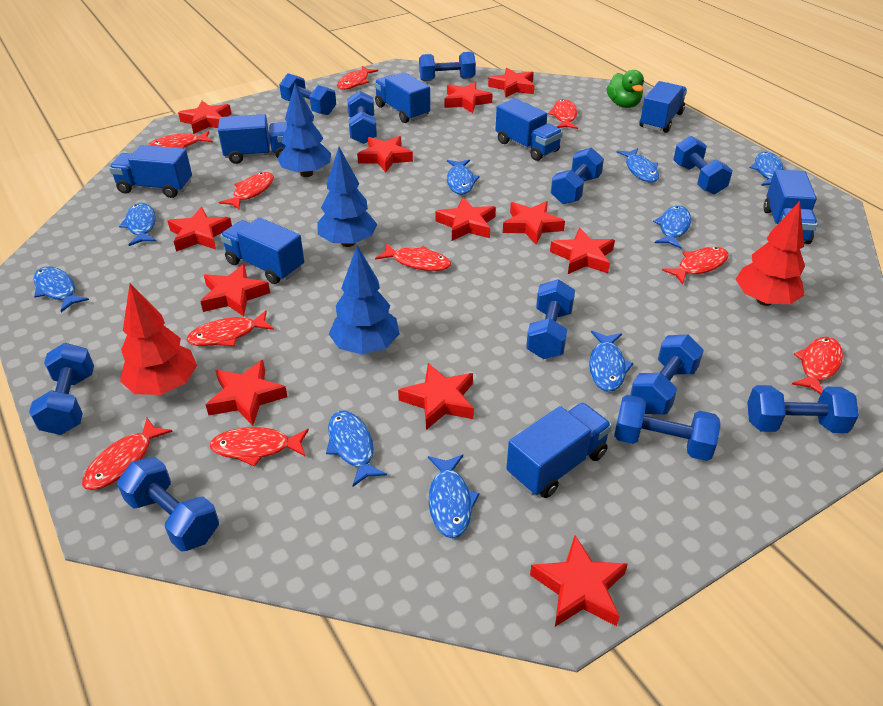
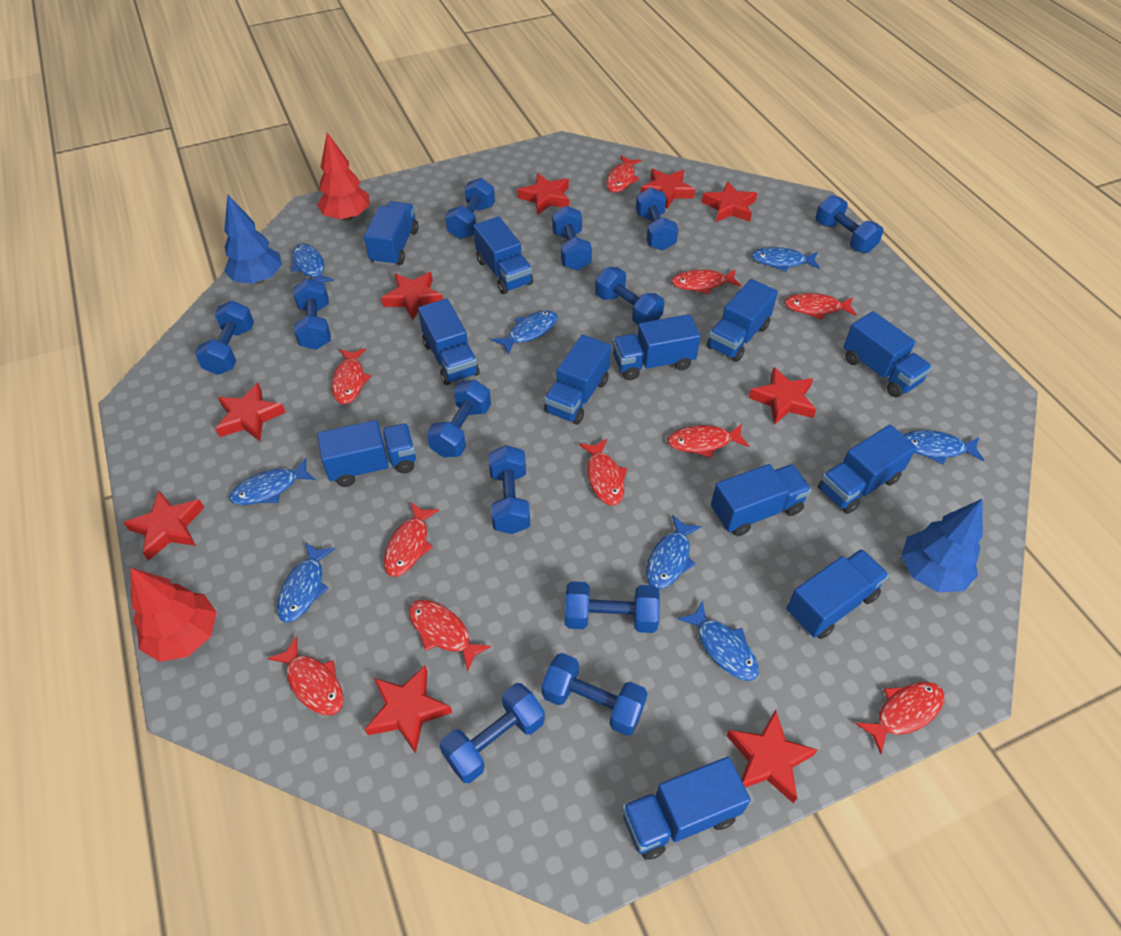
blue dumbbell: 11 -> 12
blue fish: 9 -> 8
blue tree: 3 -> 2
blue truck: 8 -> 12
green duck: 1 -> 0
red star: 12 -> 9

